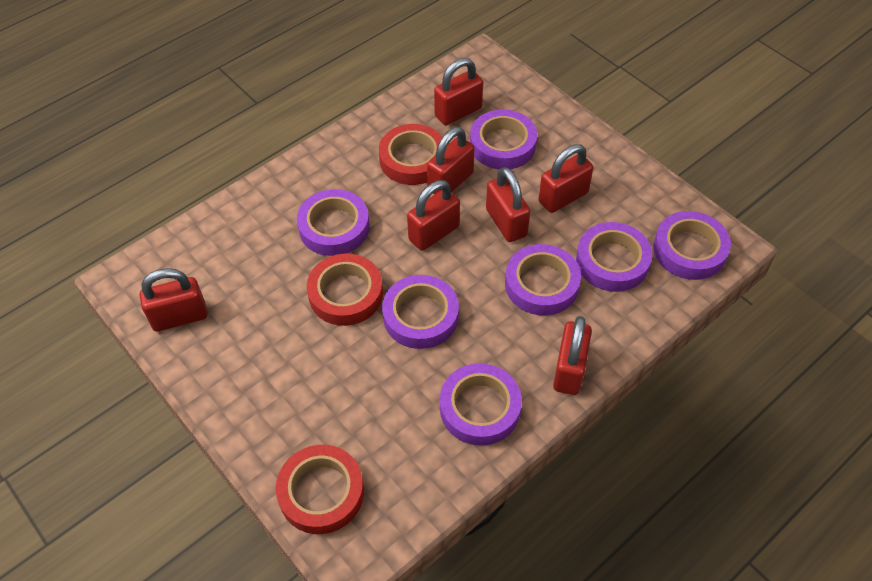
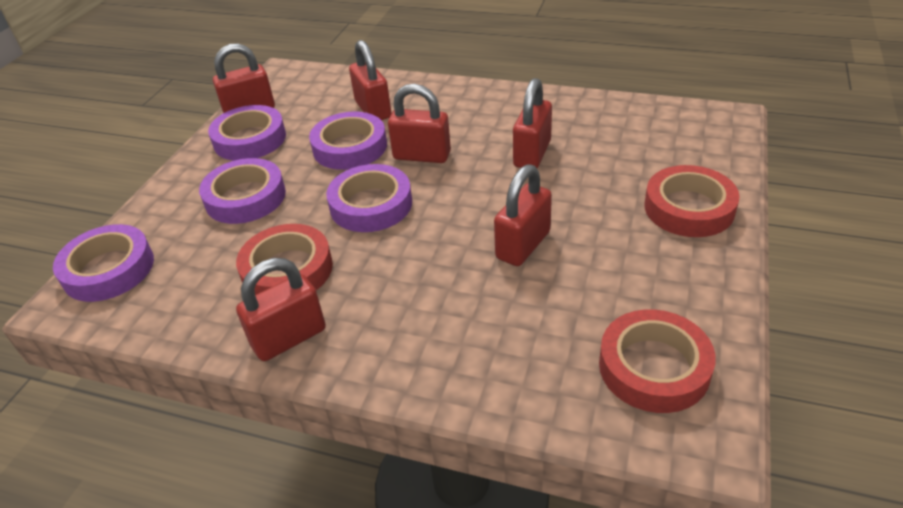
purple tape: 7 -> 5
red padlock: 7 -> 6

